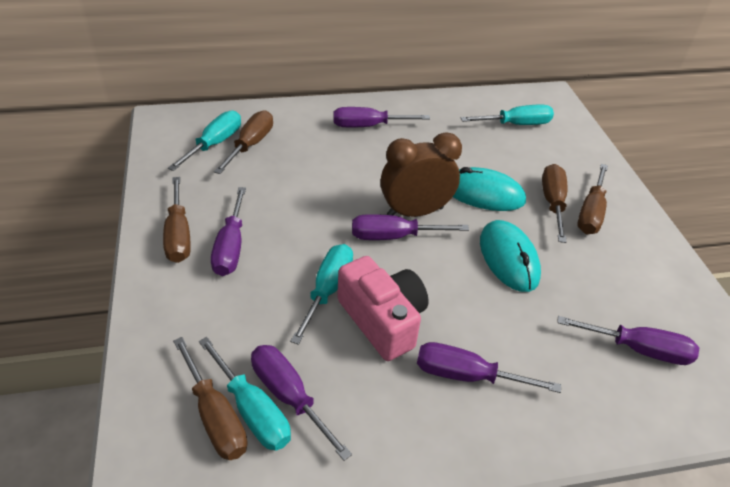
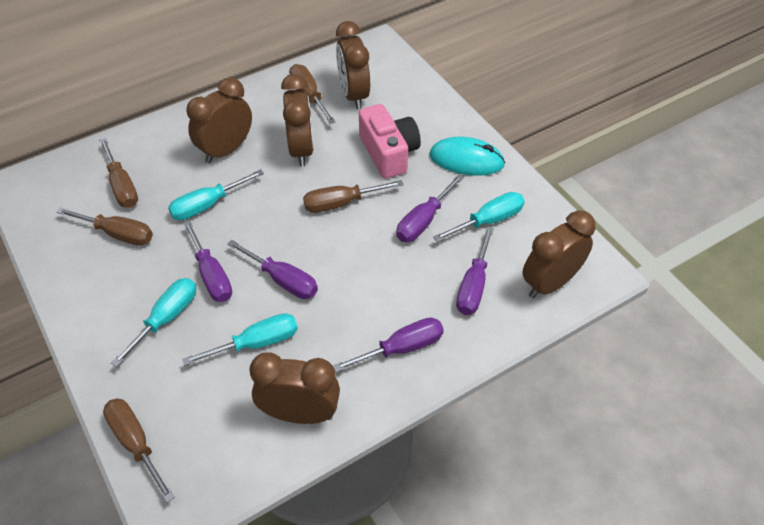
brown clock: 1 -> 5
purple screwdriver: 6 -> 5
turquoise mouse: 2 -> 1

